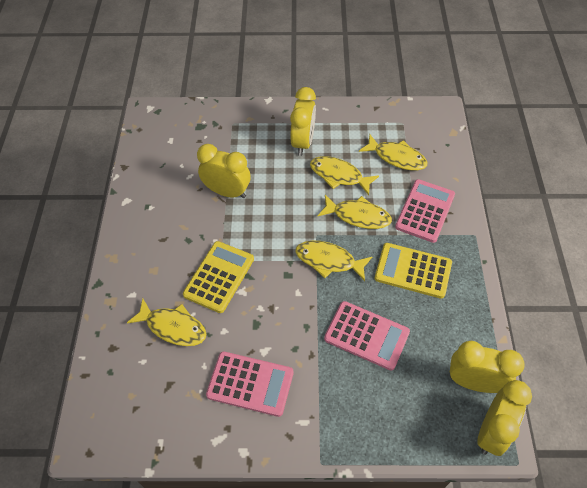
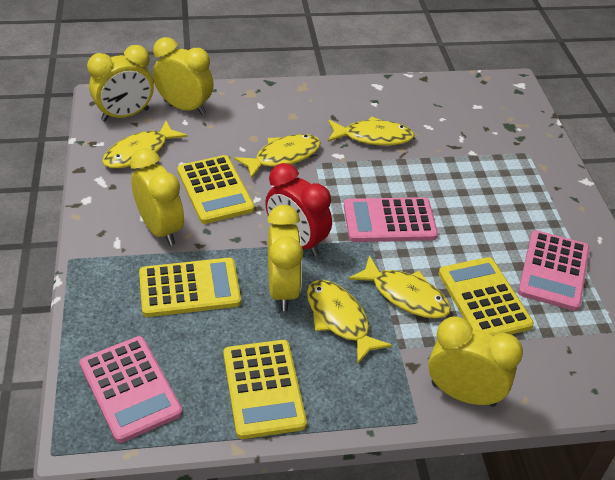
red clock: 0 -> 1
yellow calculator: 2 -> 4
yellow clock: 4 -> 5

